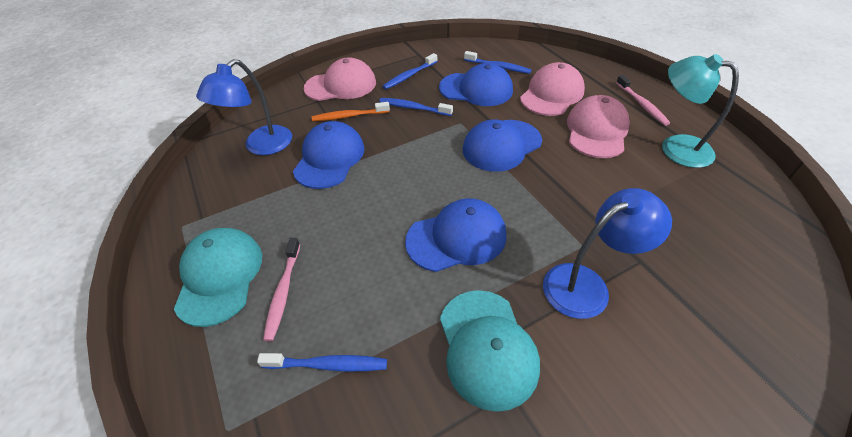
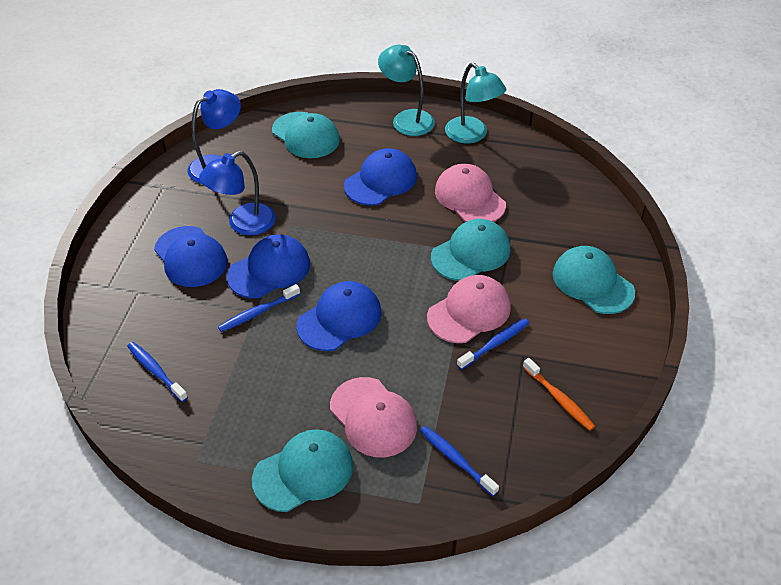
pink toothbrush: 2 -> 0
turquoise cap: 2 -> 4
turquoise lamp: 1 -> 2

